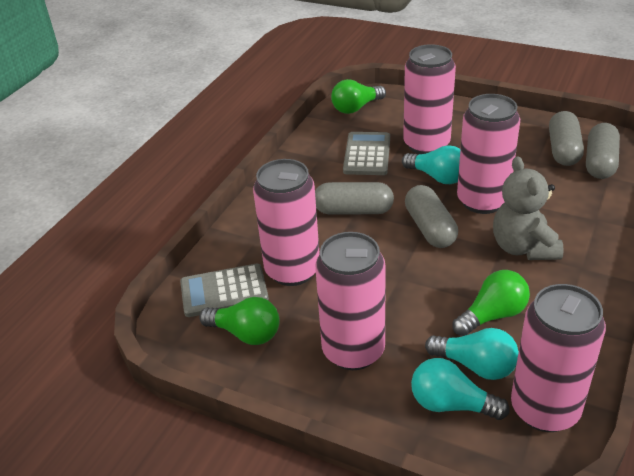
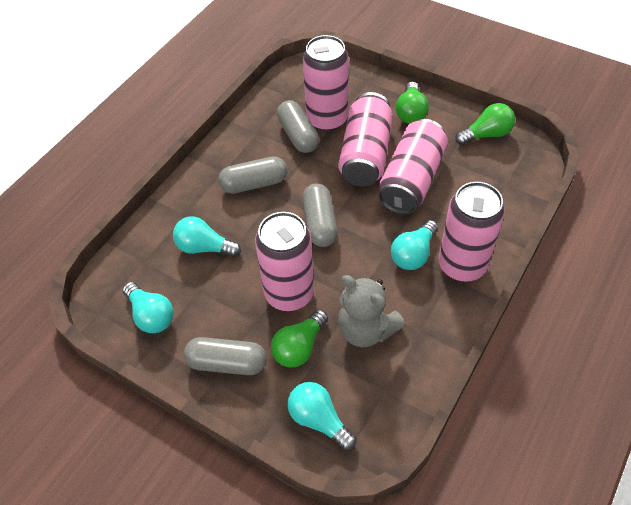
grey calculator: 2 -> 0
turquoise light bulb: 3 -> 4

